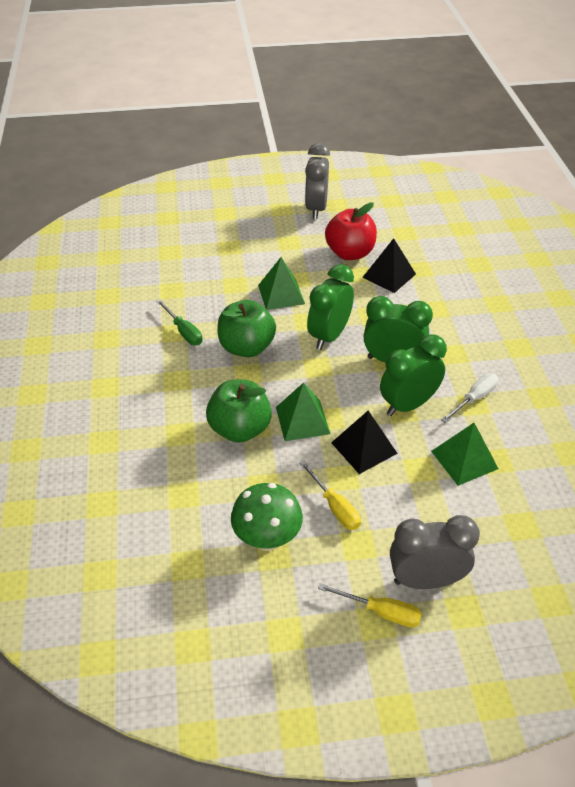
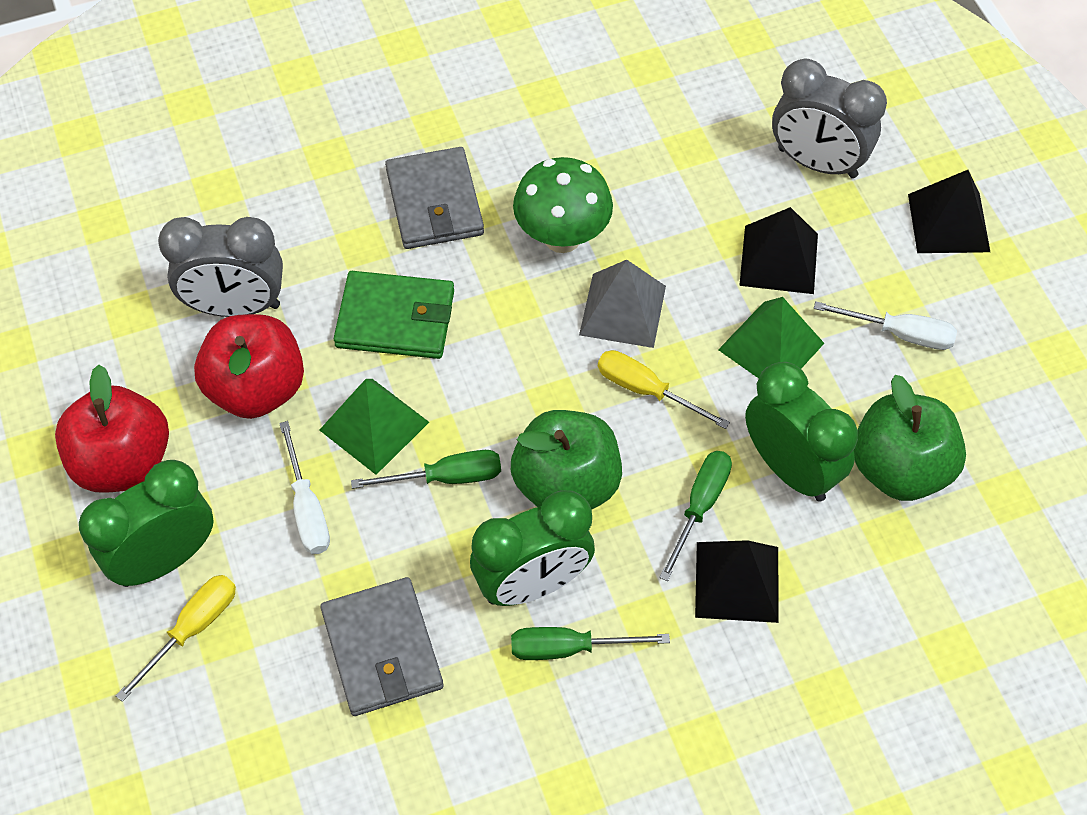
black pyramid: 2 -> 3
green pyramid: 3 -> 2
green screwdriver: 1 -> 3
green wallet: 0 -> 1
grey pyramid: 0 -> 1
grey wallet: 0 -> 2
red apple: 1 -> 2
white screwdriver: 1 -> 2

